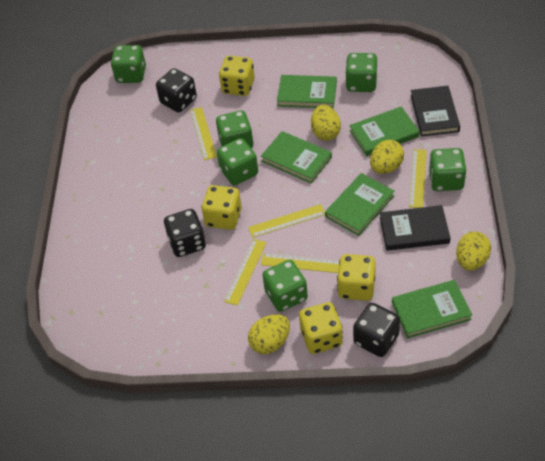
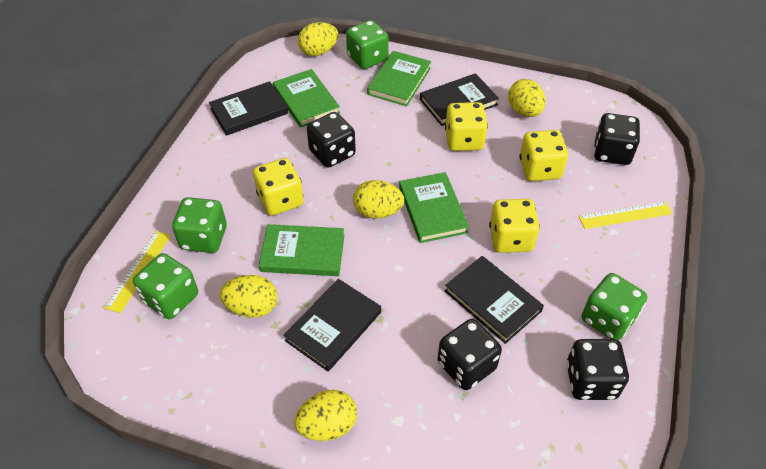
black book: 2 -> 4
black dice: 3 -> 4
green book: 5 -> 4
green dice: 6 -> 4
yellow egg: 4 -> 5
yellow ruler: 5 -> 2

